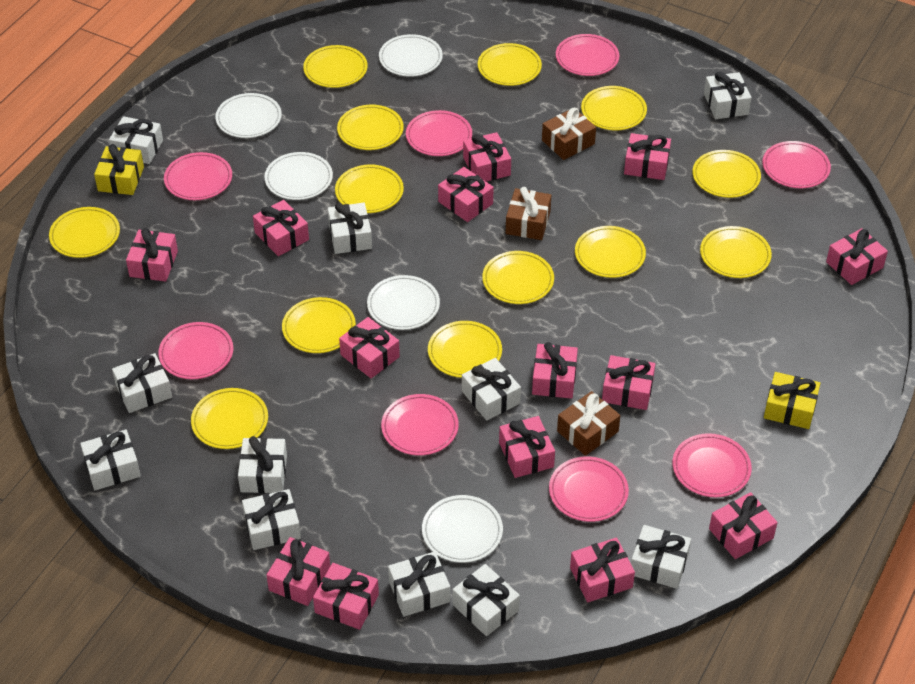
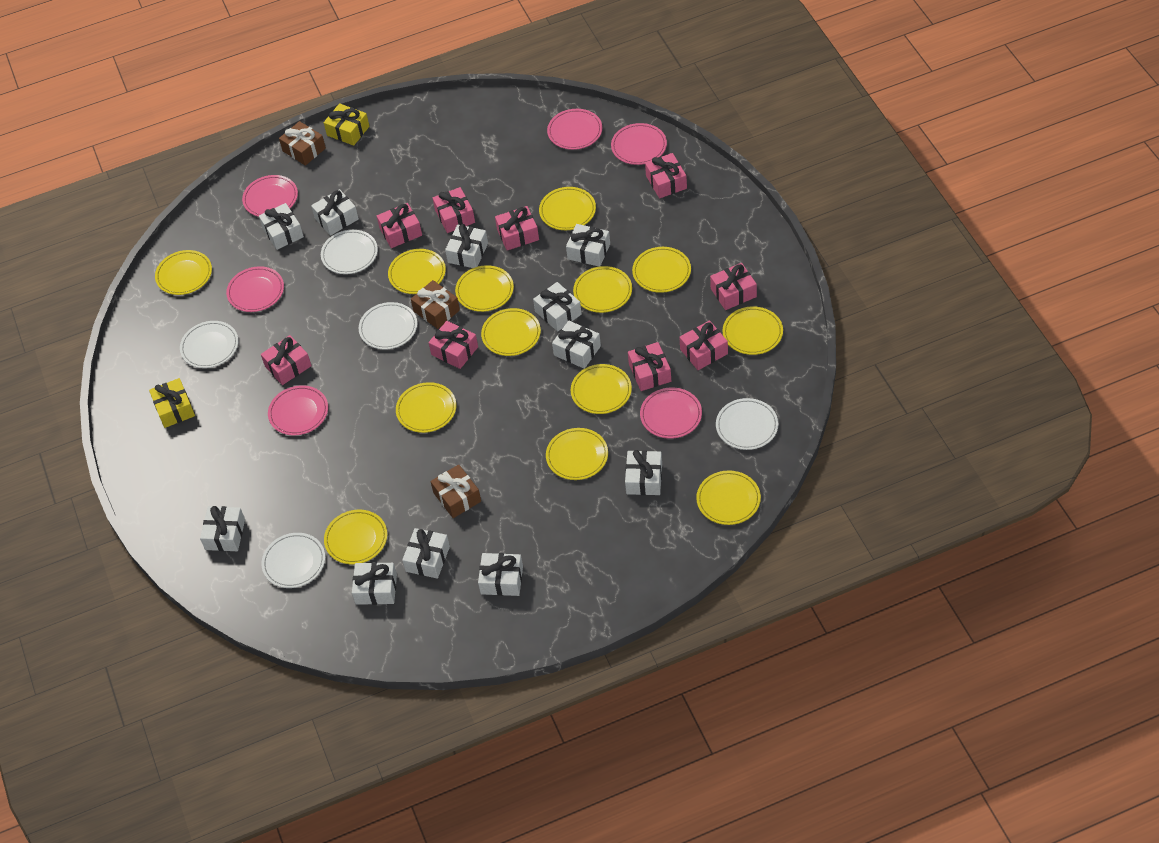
pink gift: 14 -> 9
pink plate: 8 -> 6

